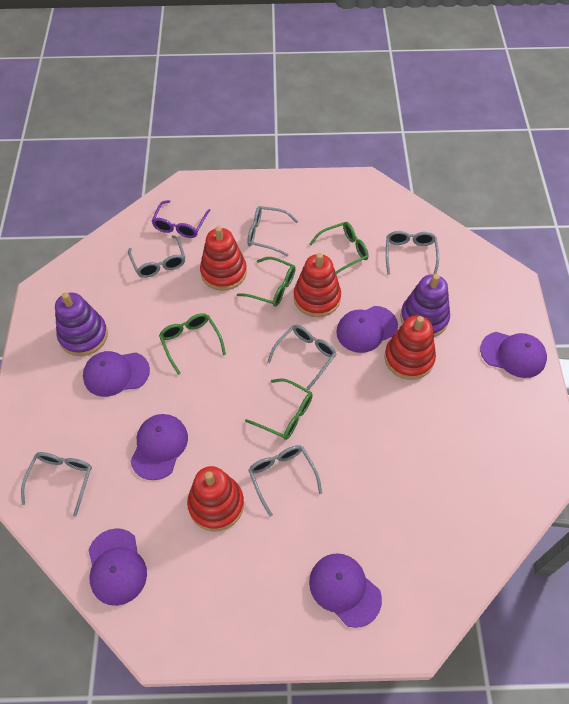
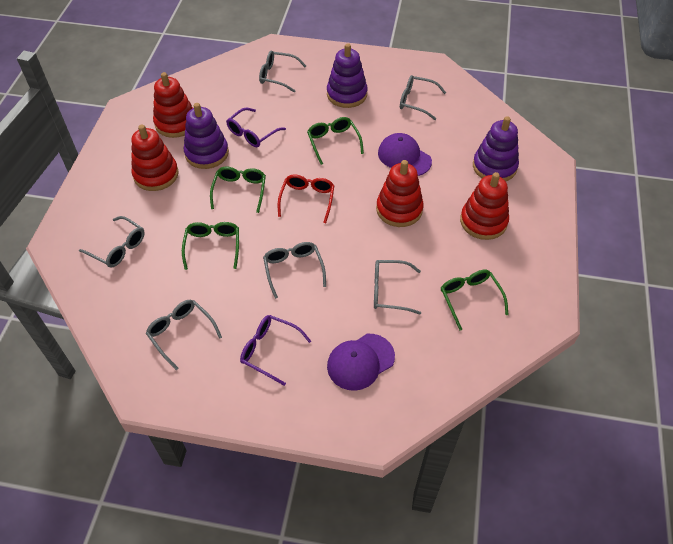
purple cap: 6 -> 2
purple glasses: 1 -> 2
purple stacking toy: 2 -> 3
red glasses: 0 -> 1

